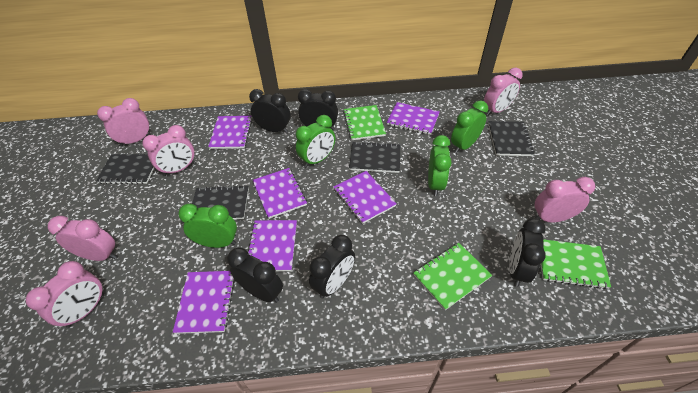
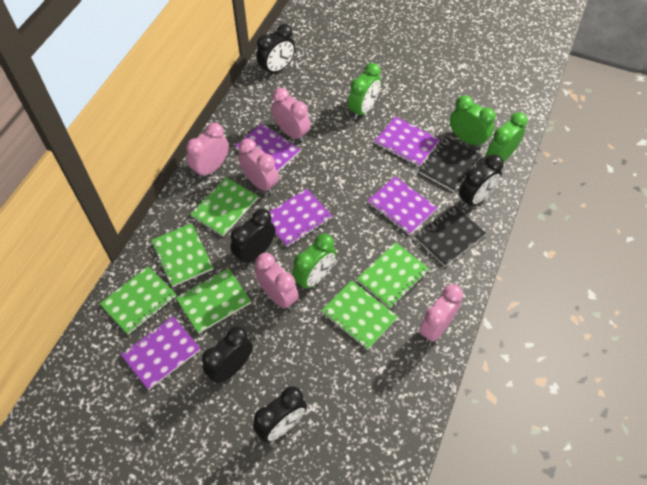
black notebook: 4 -> 2
green notebook: 3 -> 6
pink clock: 6 -> 5
purple notebook: 6 -> 5

